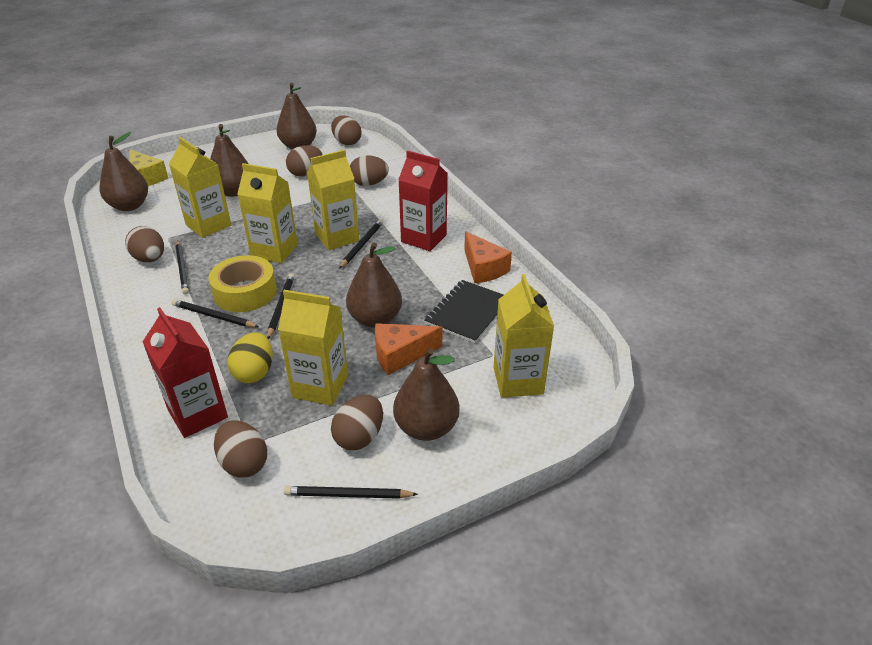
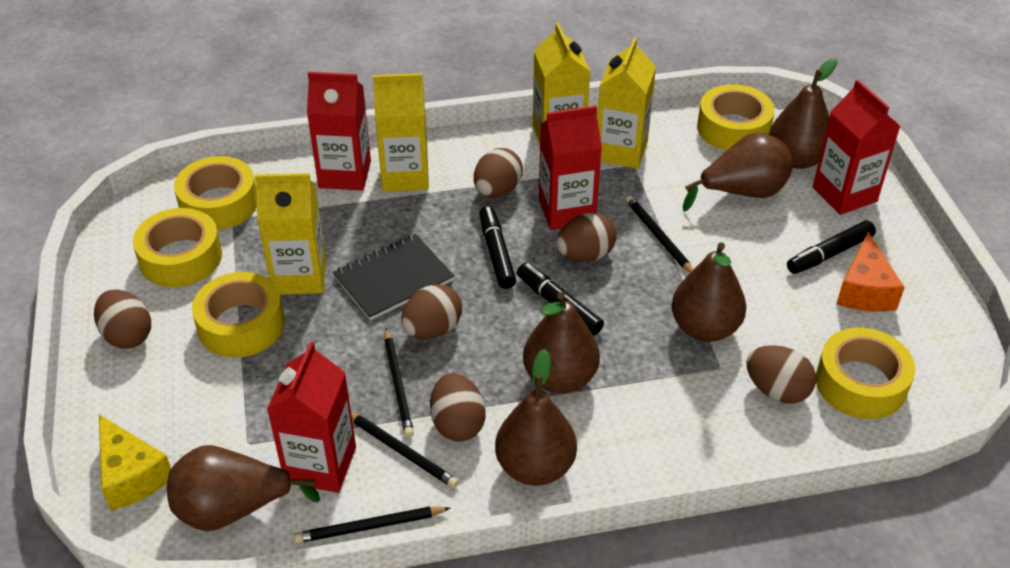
black marker: 0 -> 3
black pencil: 5 -> 4
brown pear: 5 -> 6
orange cheese: 2 -> 1
red carton: 2 -> 4
yellow carton: 5 -> 4
yellow egg: 1 -> 0
yellow tape: 1 -> 5

